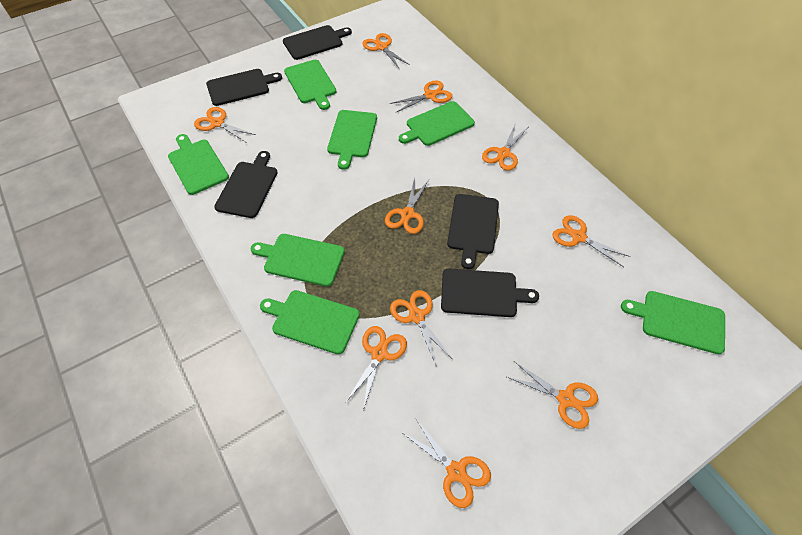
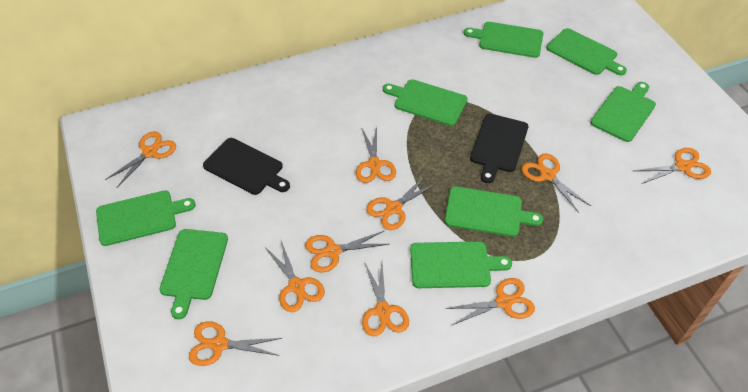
black cutting board: 5 -> 2
green cutting board: 7 -> 8

